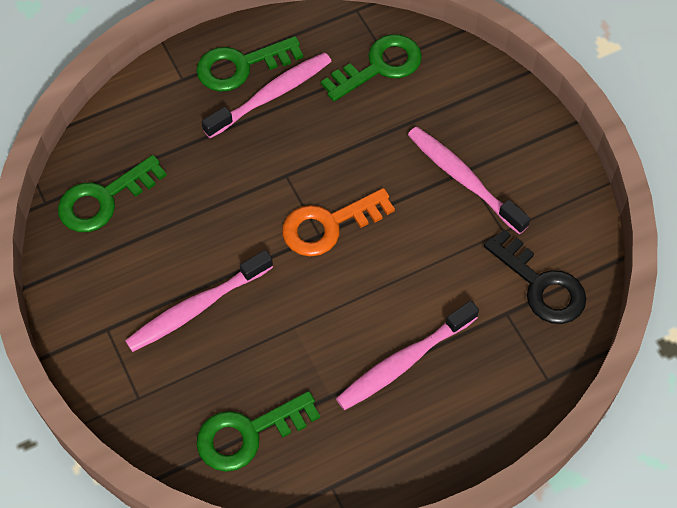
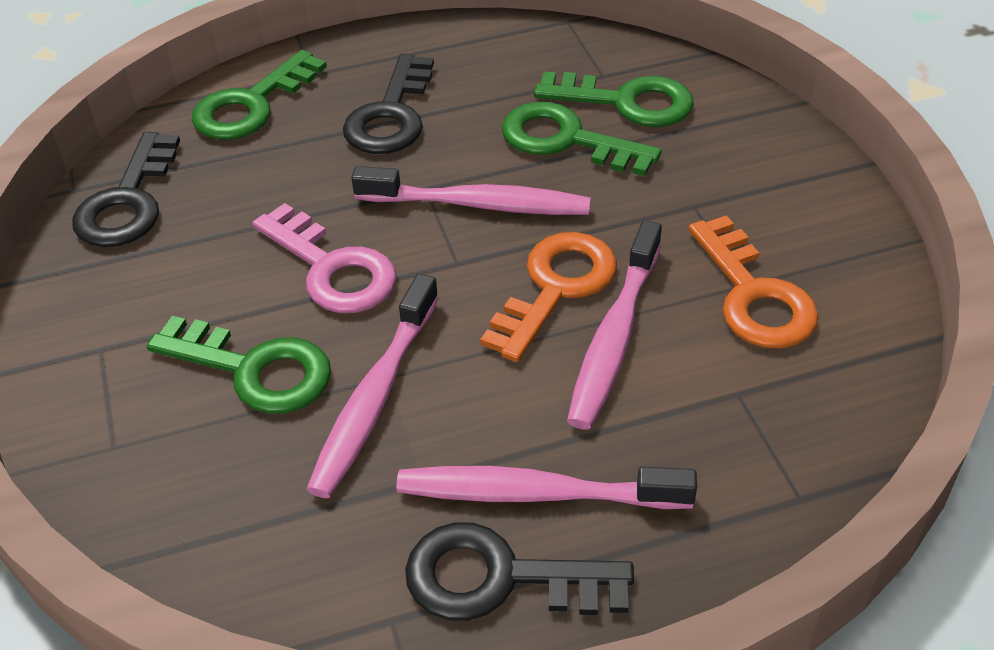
black key: 1 -> 3
orange key: 1 -> 2
pink key: 0 -> 1

